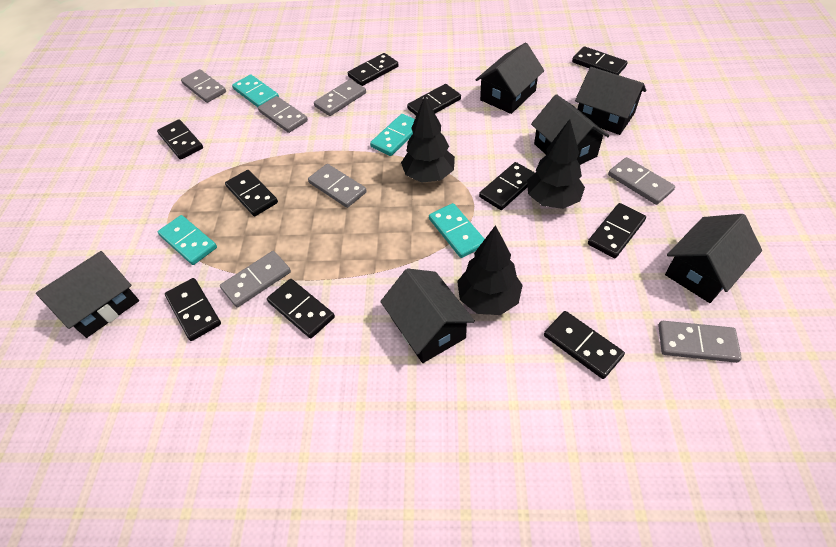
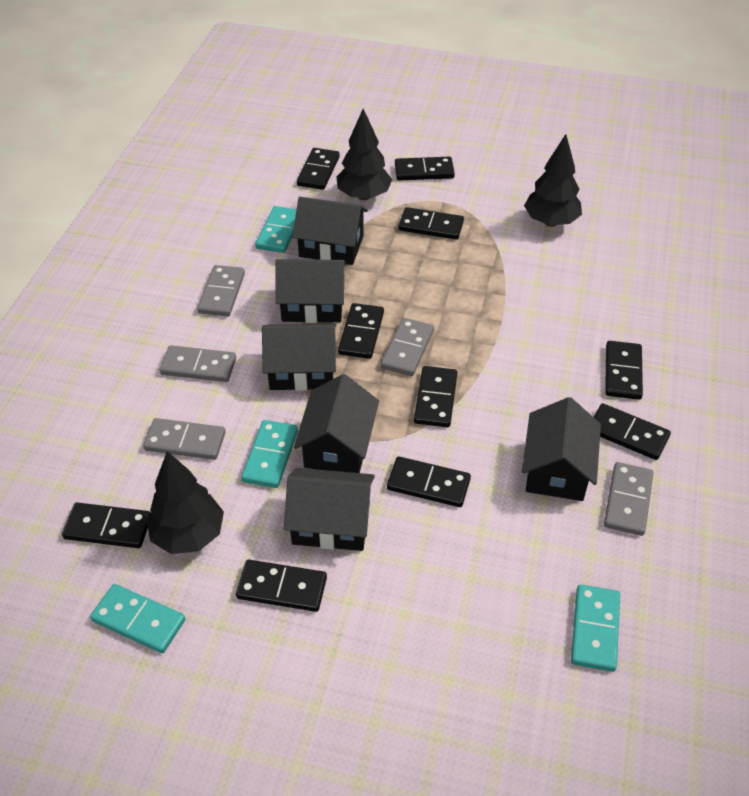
grey domino: 7 -> 5

